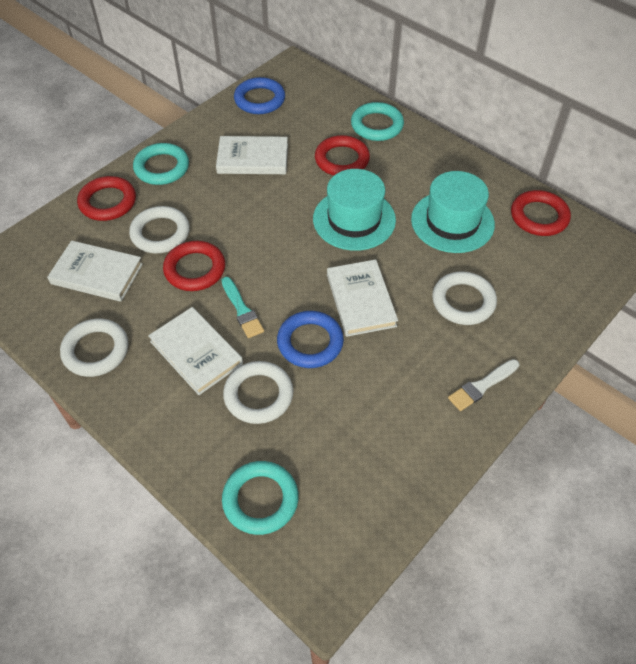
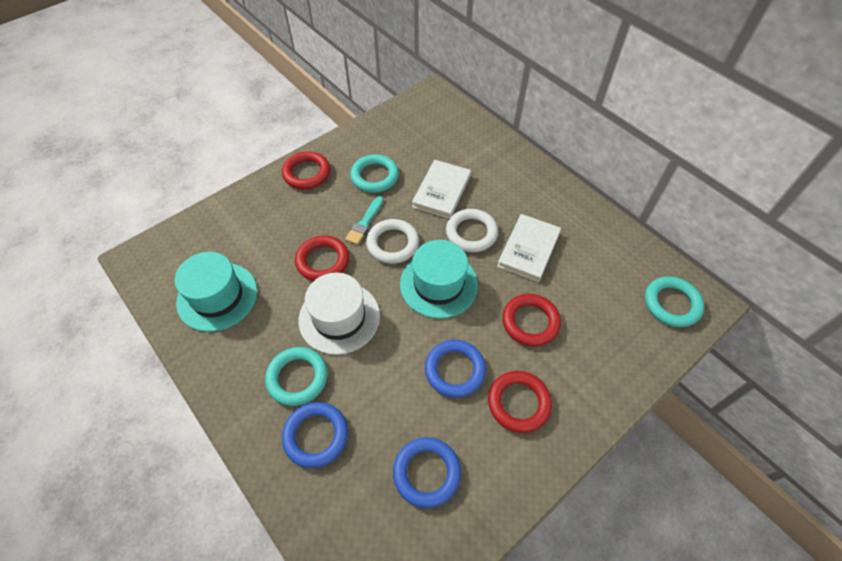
blue ring: 2 -> 3
white book: 4 -> 2
white brush: 1 -> 0
white hat: 0 -> 1
white ring: 4 -> 2

